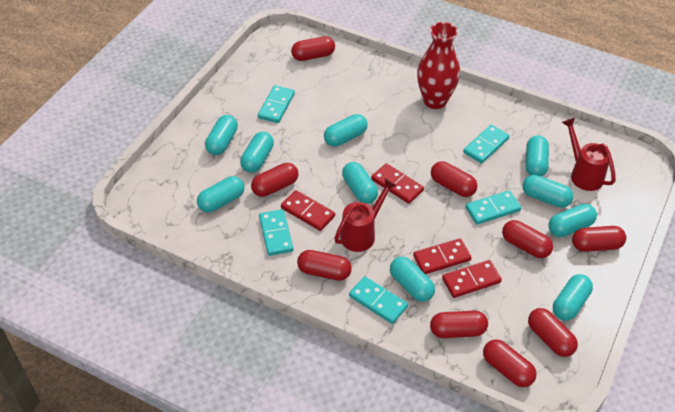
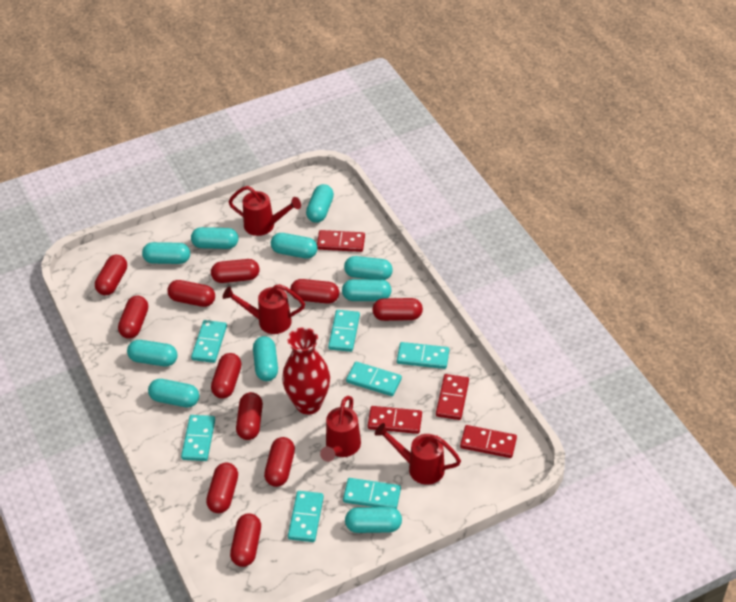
red capsule: 9 -> 11
red watering can: 2 -> 4
turquoise domino: 5 -> 7

